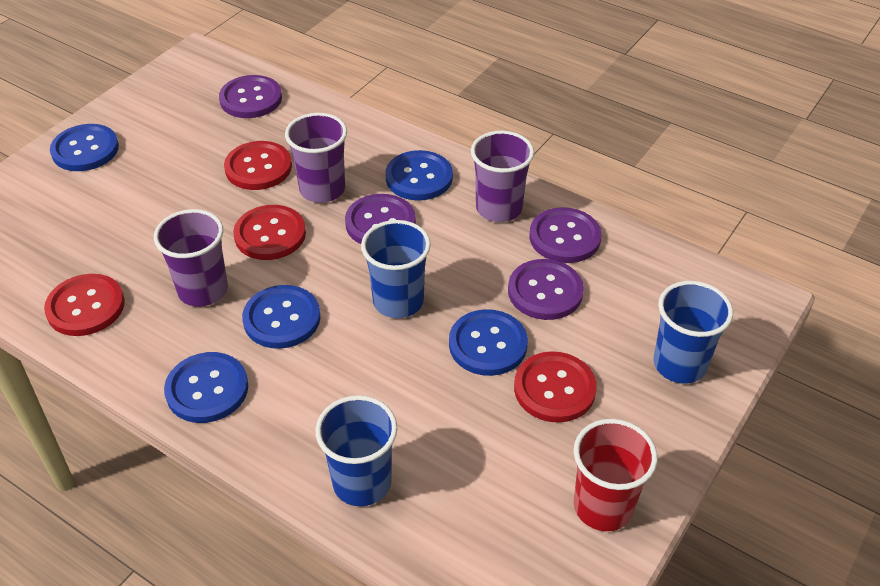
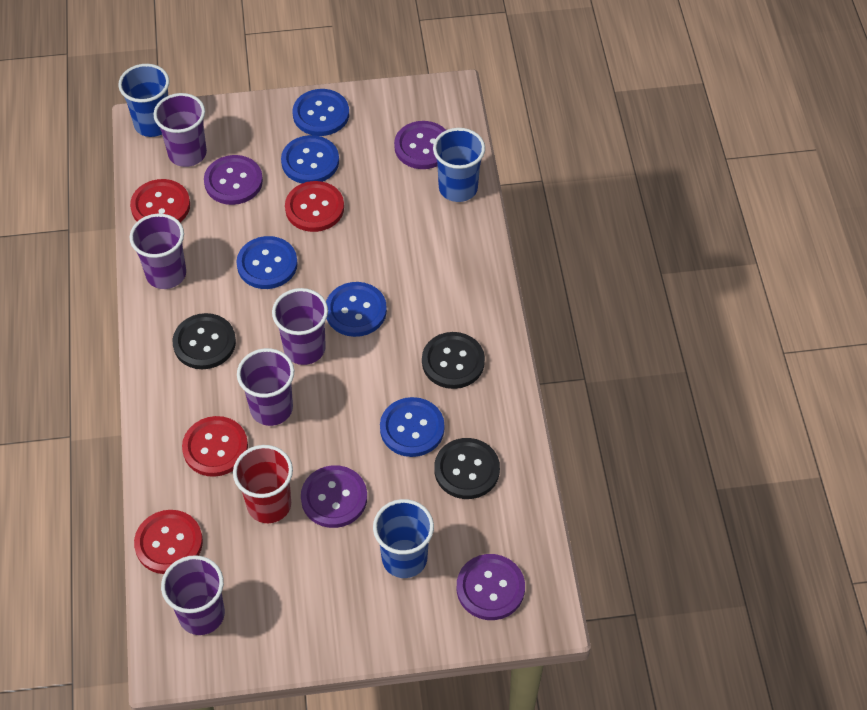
black button: 0 -> 3
purple cup: 3 -> 5

